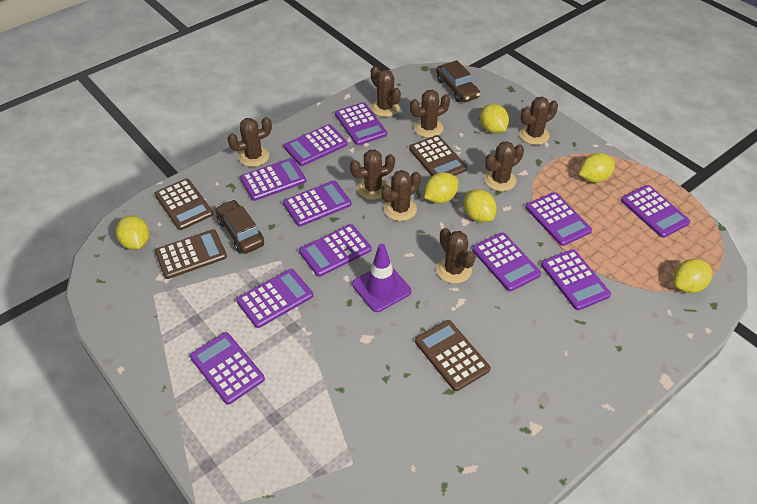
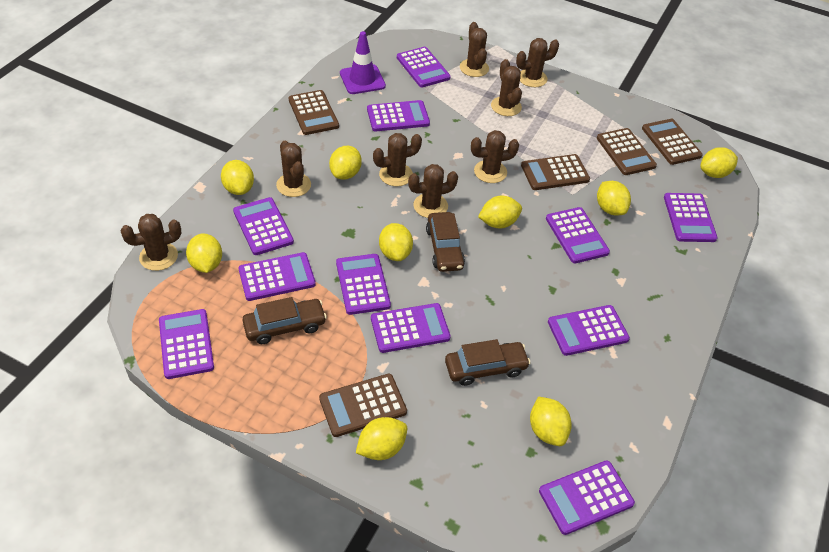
brown calculator: 4 -> 5
brown car: 2 -> 3
yellow lemon: 6 -> 9

